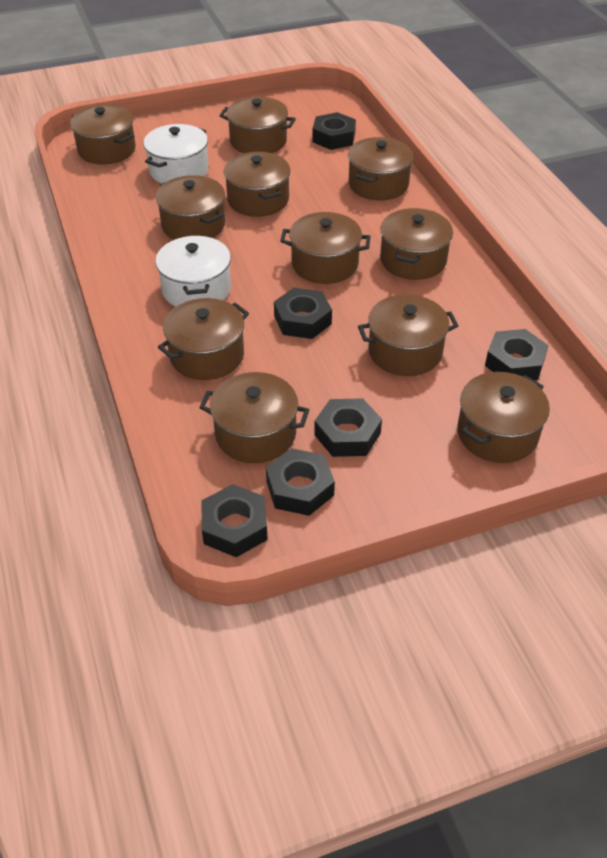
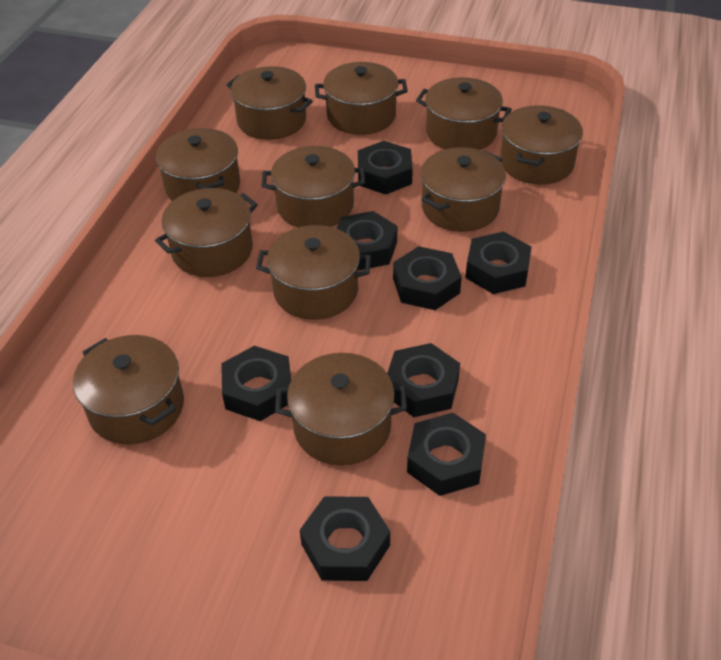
black nut: 6 -> 8
white pot: 2 -> 0

